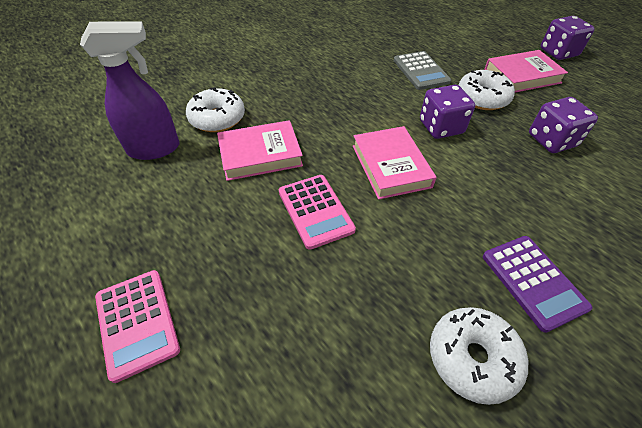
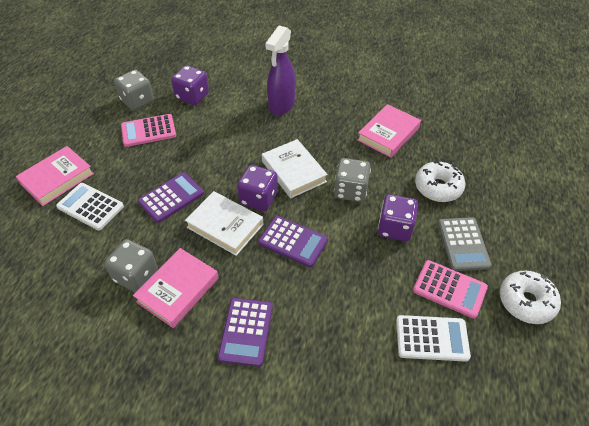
grey dice: 0 -> 3
purple calculator: 1 -> 3
white book: 0 -> 2
white calculator: 0 -> 2
white donut: 3 -> 2

